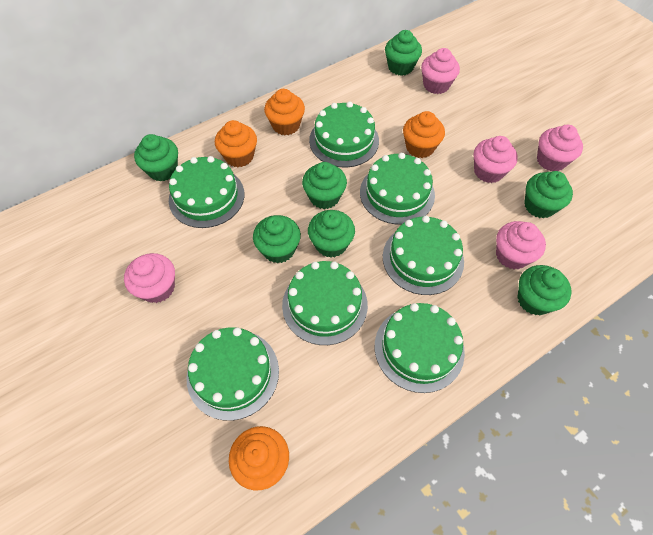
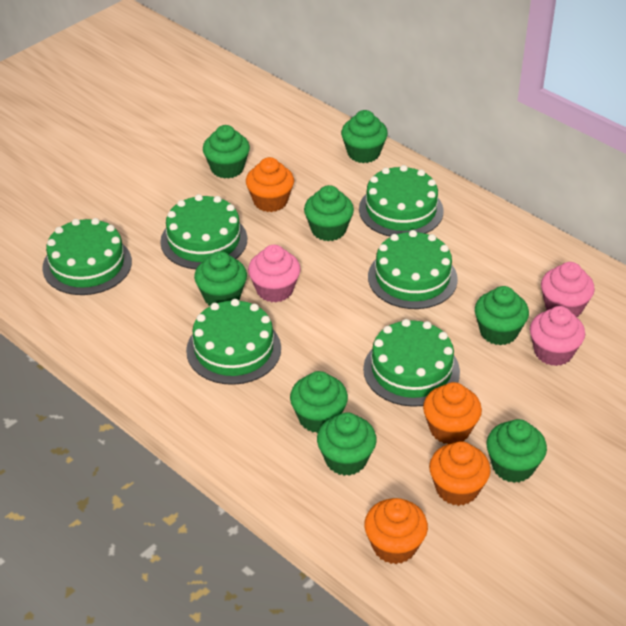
green cake: 7 -> 6
green cupcake: 7 -> 8
pink cupcake: 5 -> 3

